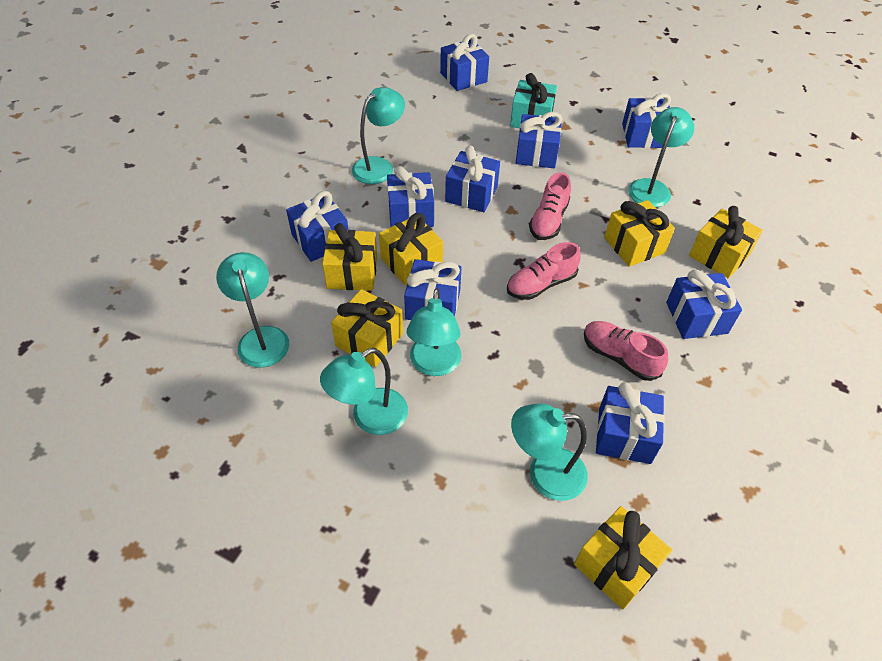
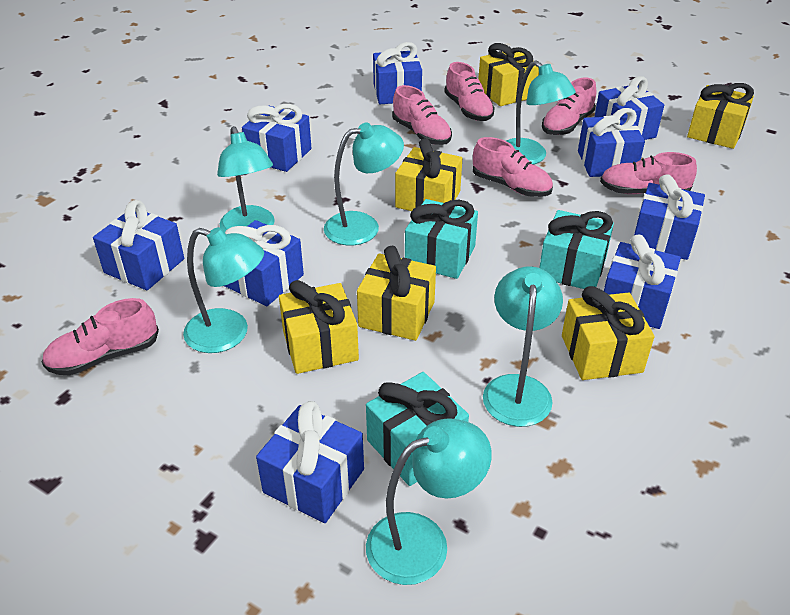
pink shoe: 3 -> 6
turquoise gift: 1 -> 3

